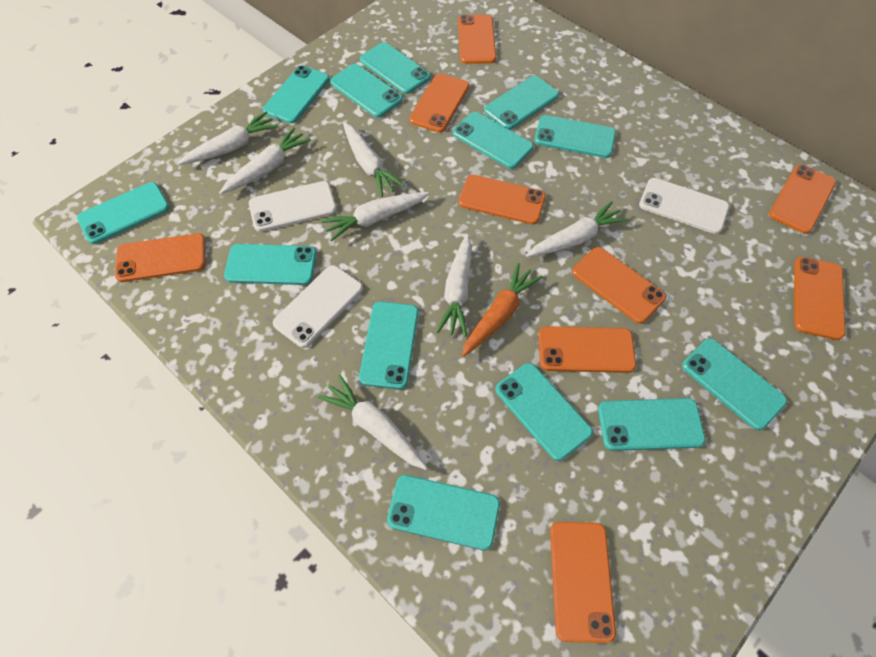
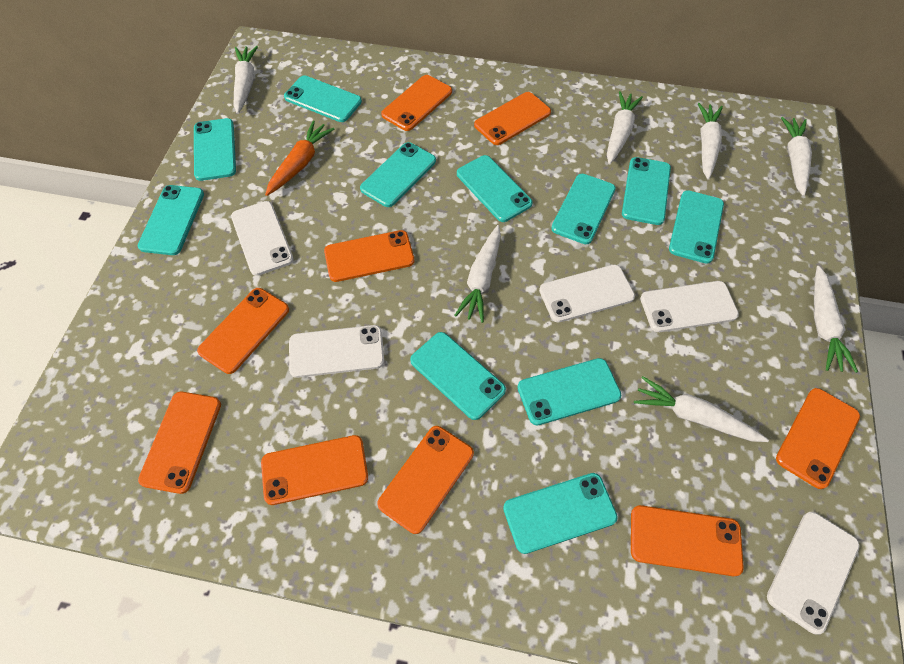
turquoise phone: 13 -> 11
white phone: 3 -> 5

